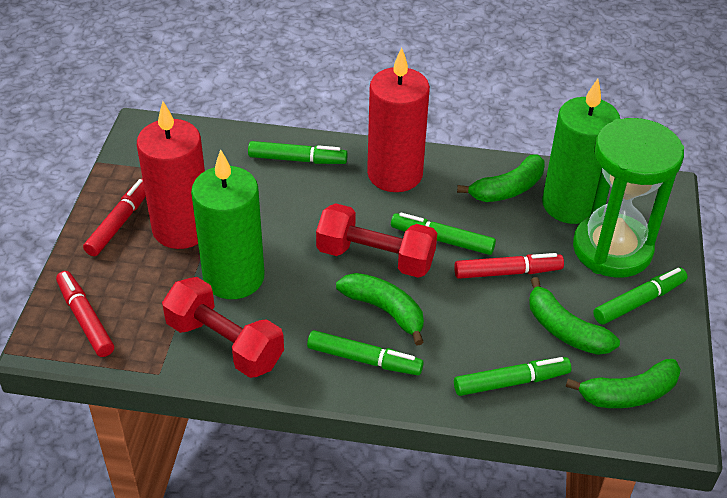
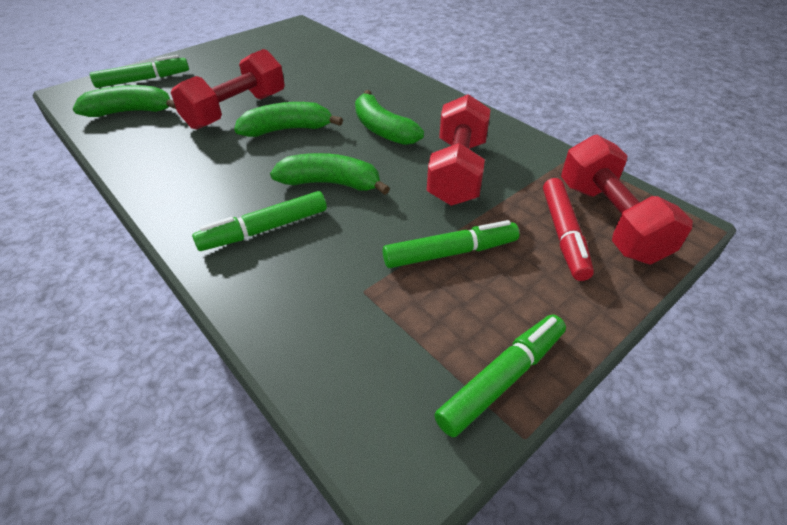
green candle: 2 -> 0
green hourglass: 1 -> 0
green marker: 5 -> 4
red candle: 2 -> 0
red dumbbell: 2 -> 3
red marker: 3 -> 1

